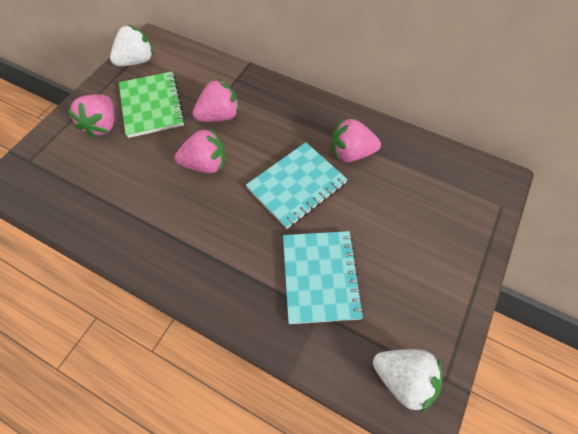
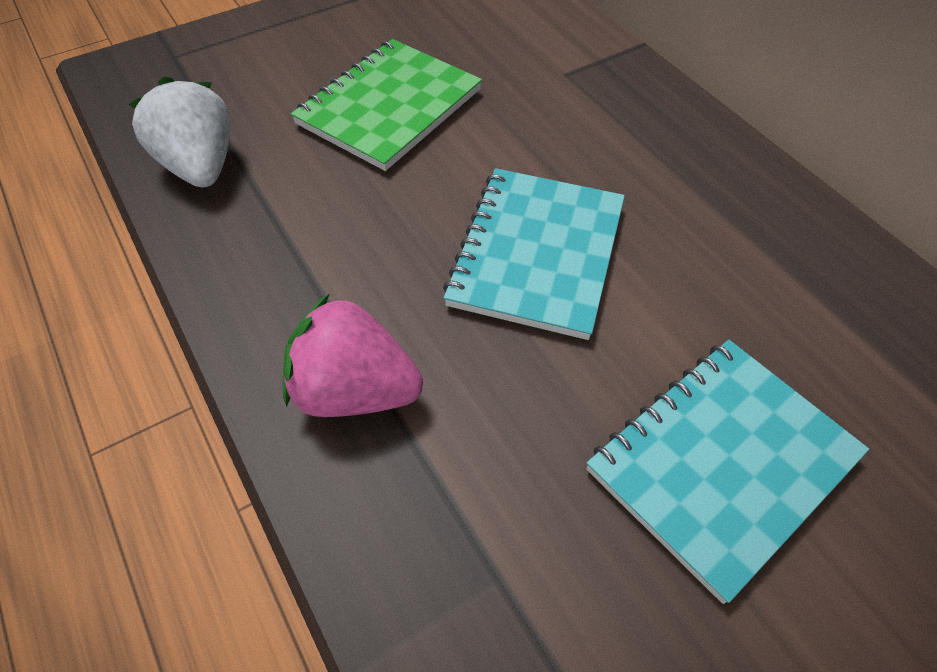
pink strawberry: 4 -> 1
white strawberry: 2 -> 1

